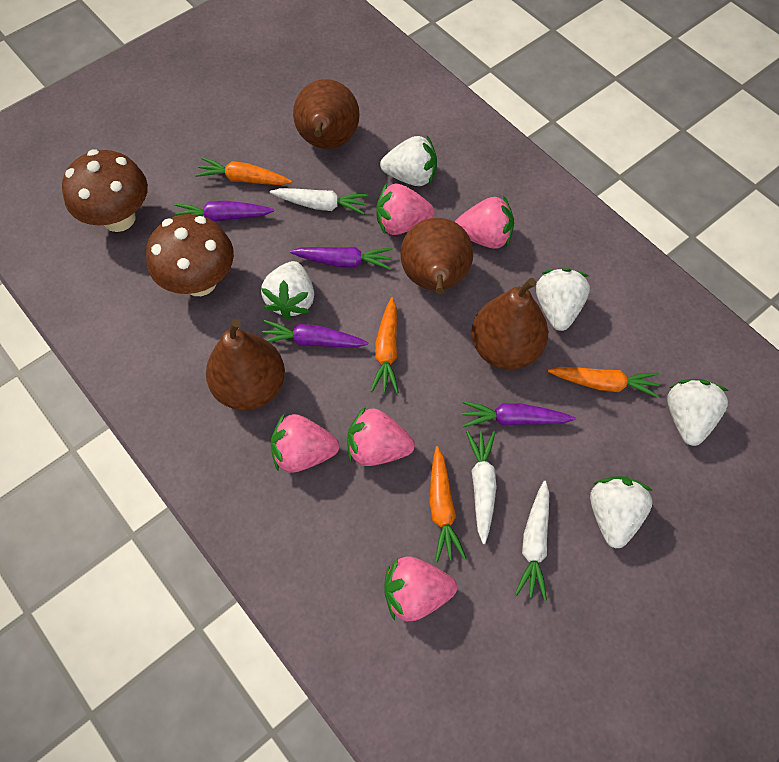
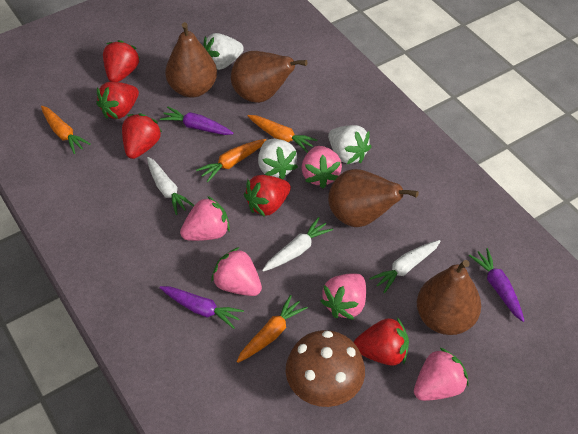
brown mushroom: 2 -> 1
purple carrot: 4 -> 3
red strawberry: 0 -> 5
white strawberry: 5 -> 3

